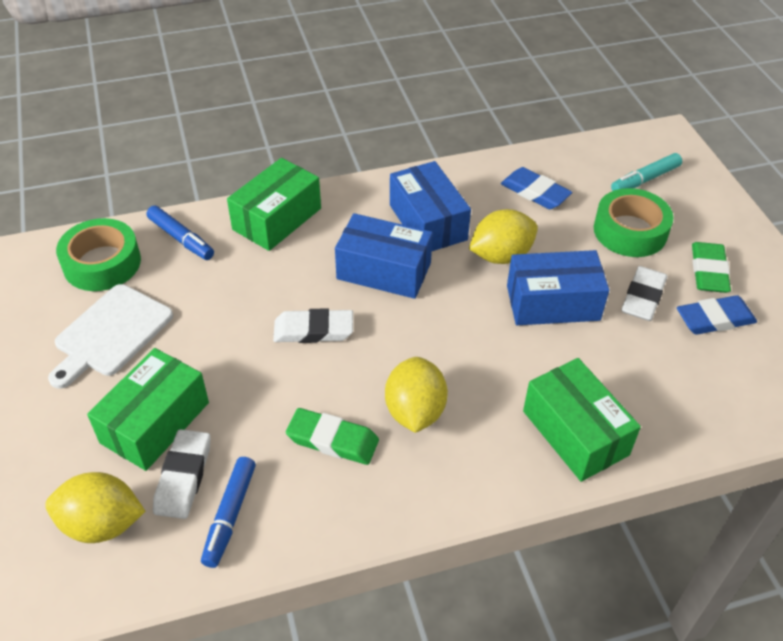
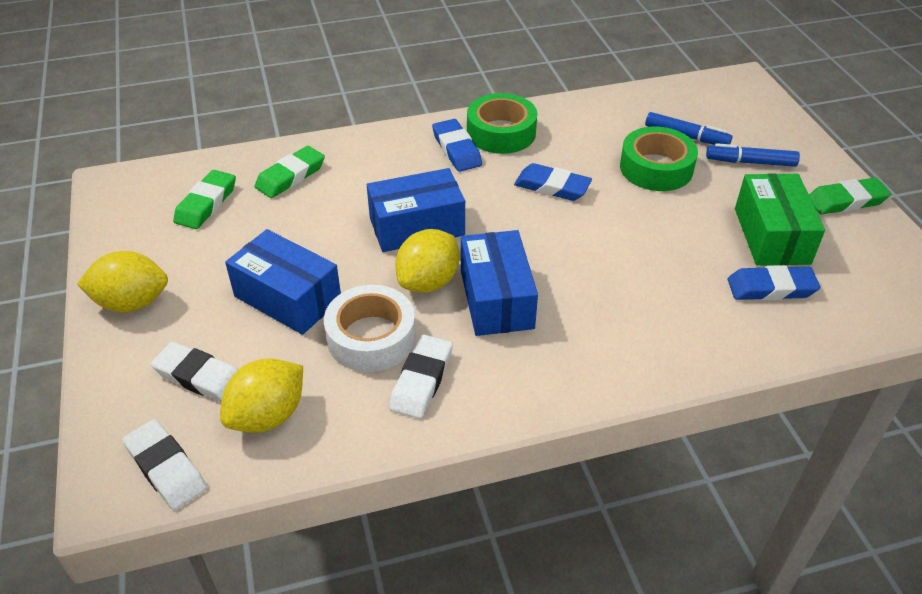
blue eraser: 2 -> 3
green box: 3 -> 1
green eraser: 2 -> 3
turquoise marker: 1 -> 0
white cutting board: 1 -> 0
white tape: 0 -> 1

